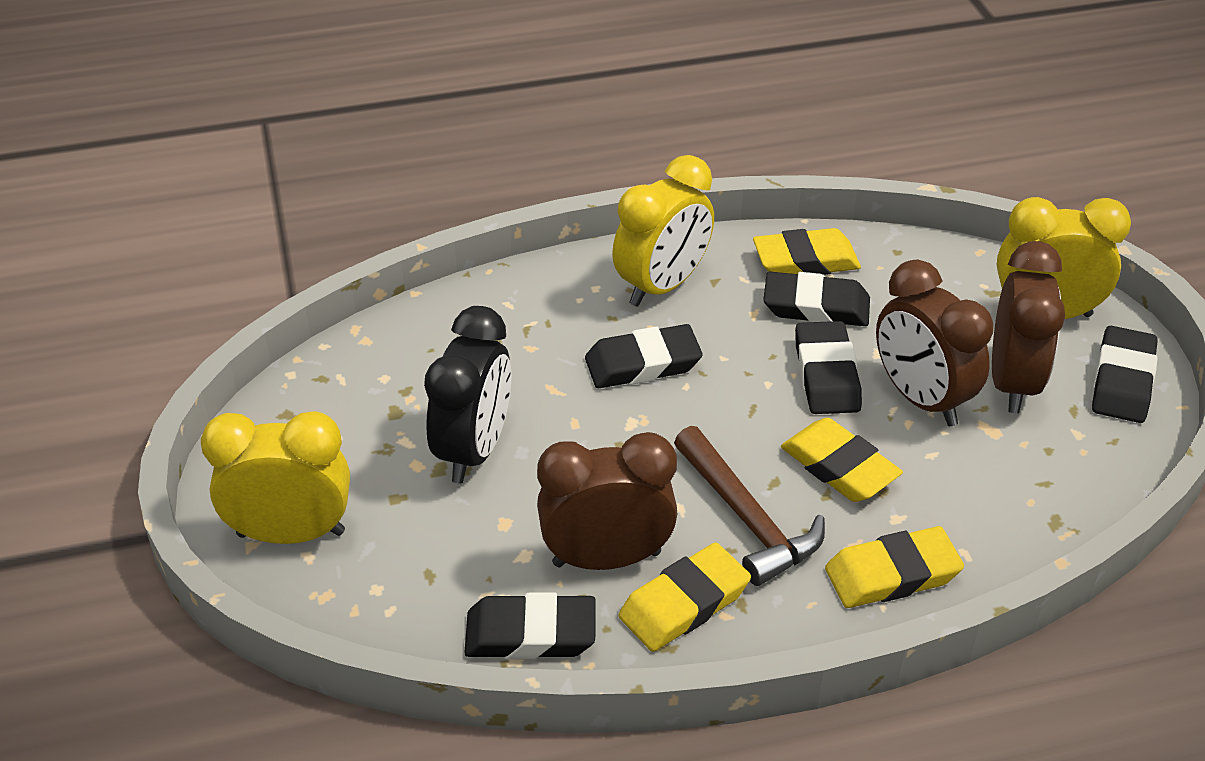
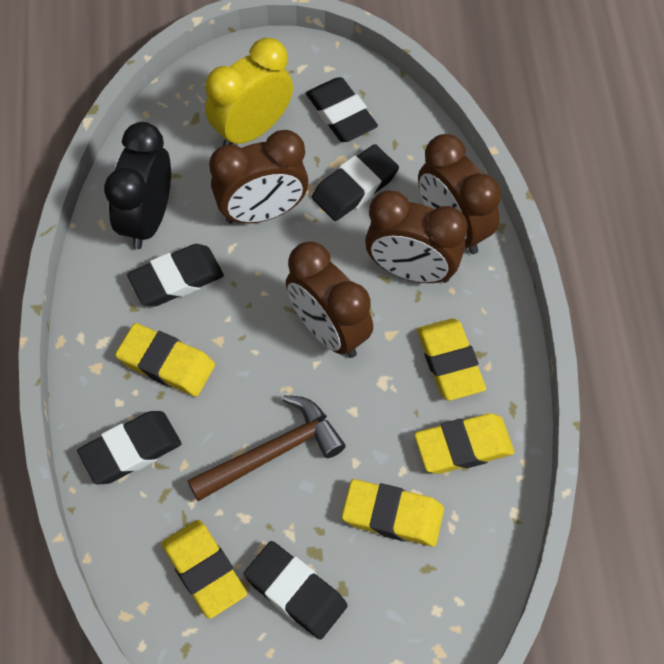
brown clock: 3 -> 4
yellow clock: 3 -> 1
yellow eraser: 4 -> 5

